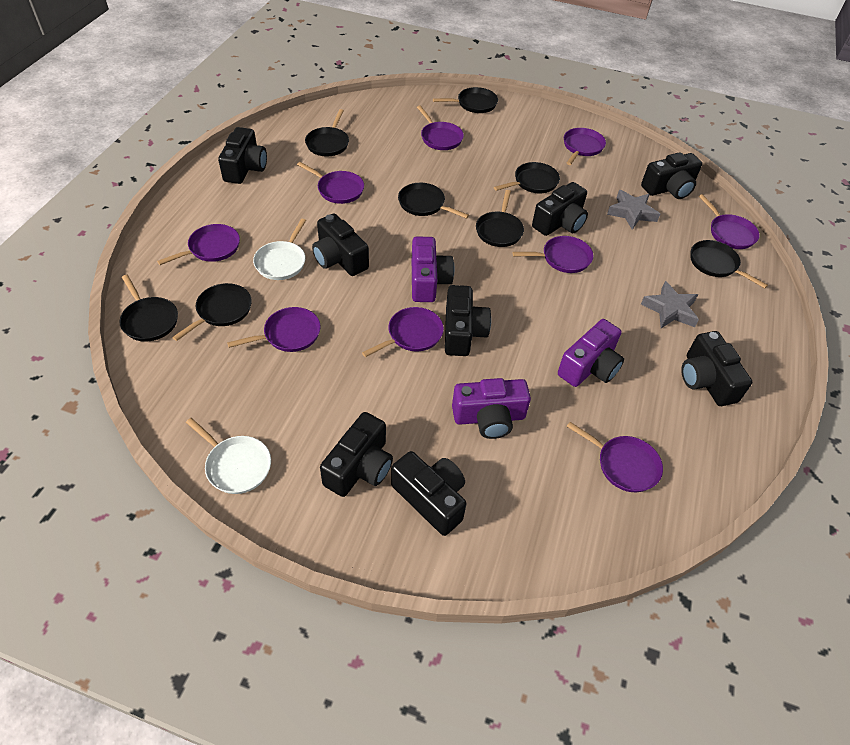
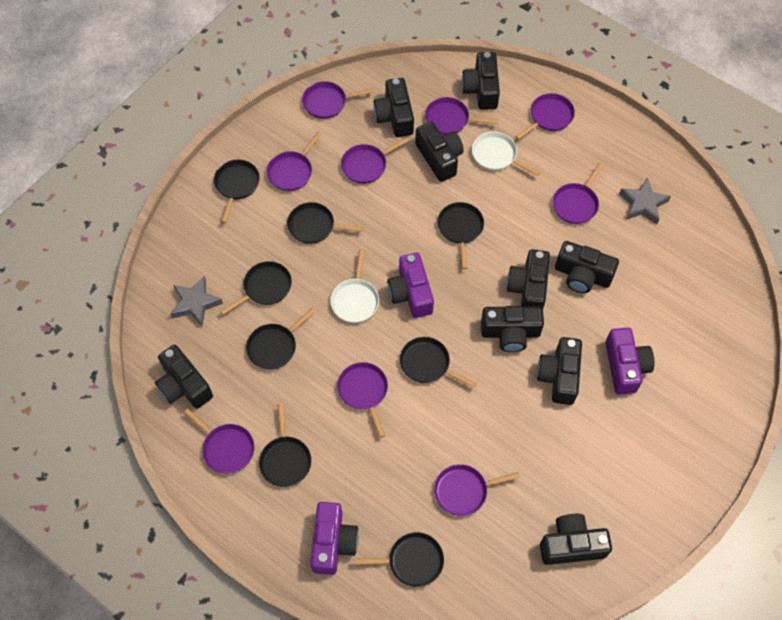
black camera: 8 -> 9

